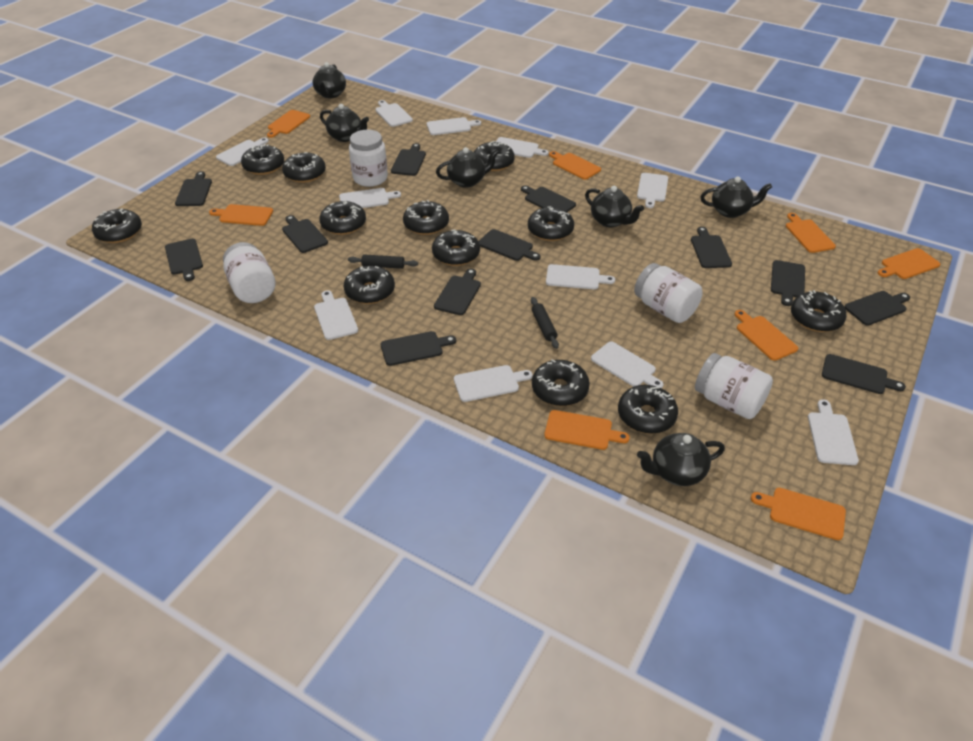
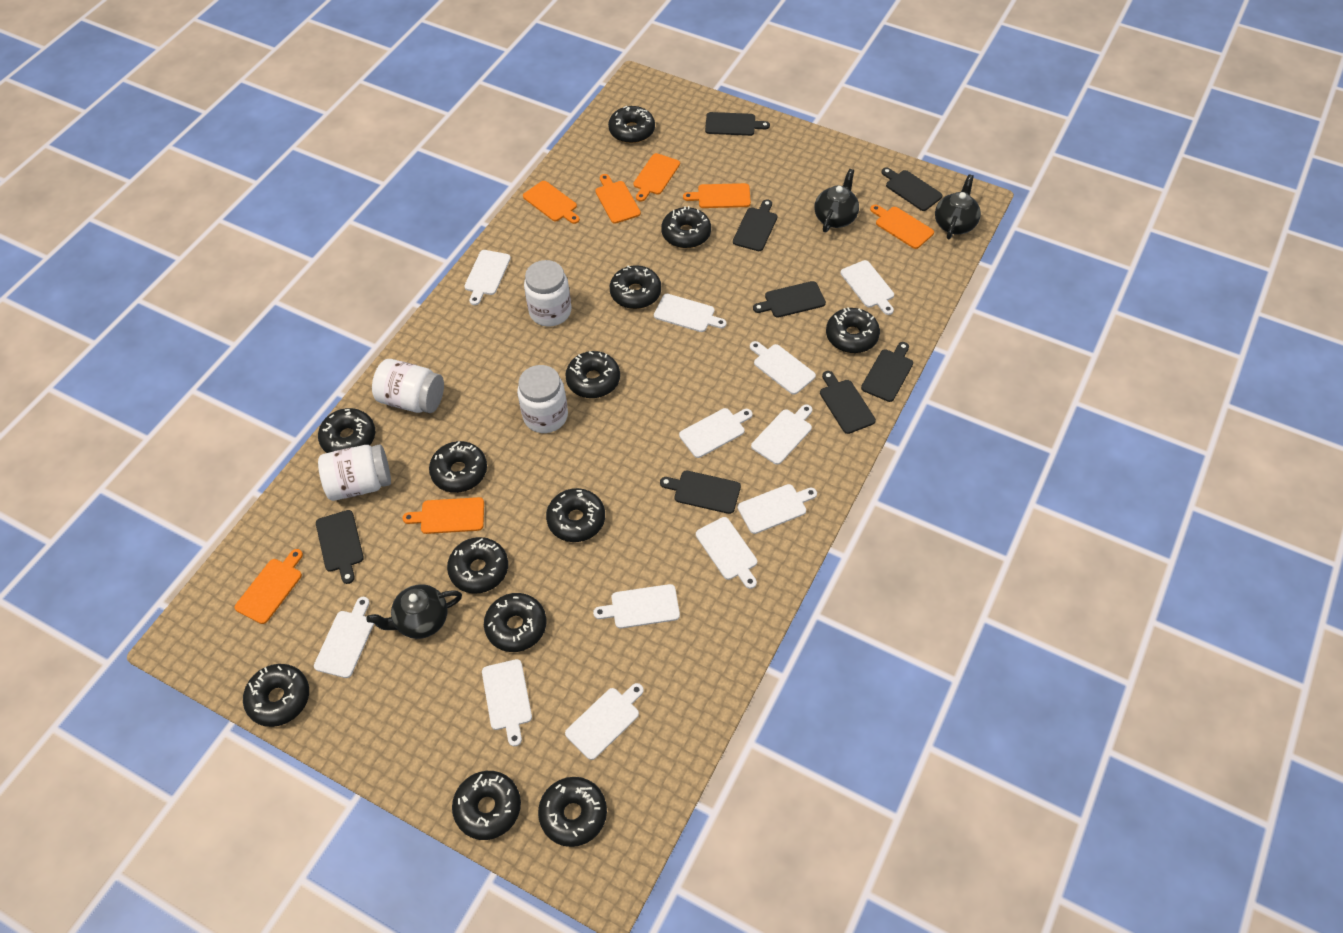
black cutting board: 12 -> 8
black donut: 12 -> 13
black rolling pin: 2 -> 0
black teapot: 6 -> 3
orange cutting board: 8 -> 7
white cutting board: 11 -> 12

